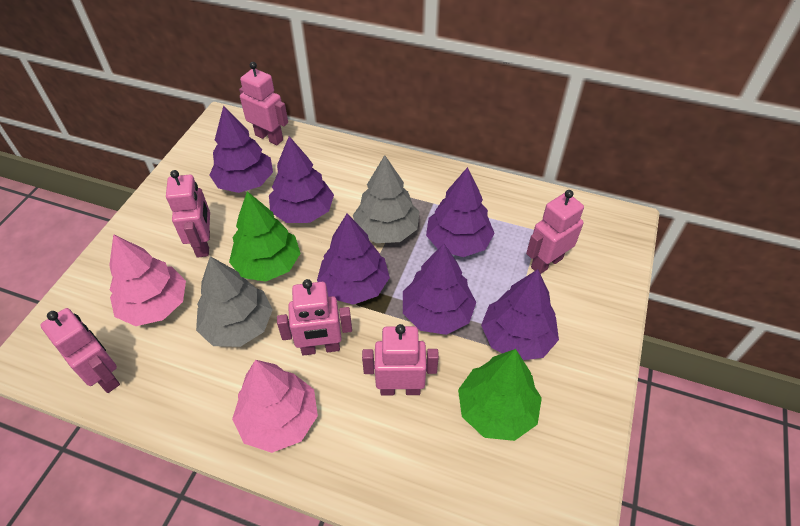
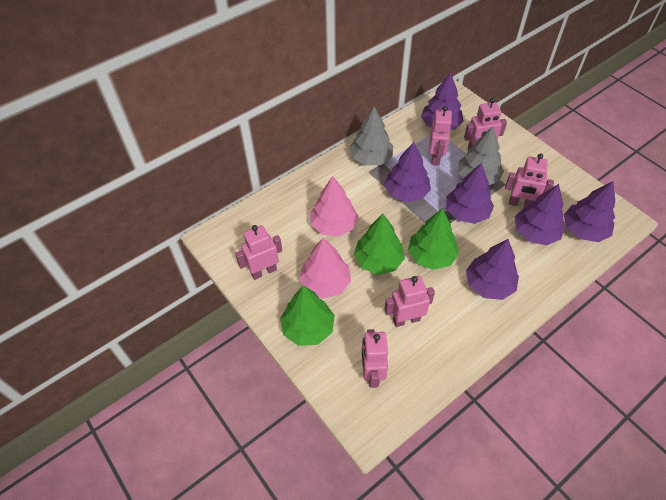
green tree: 2 -> 3

